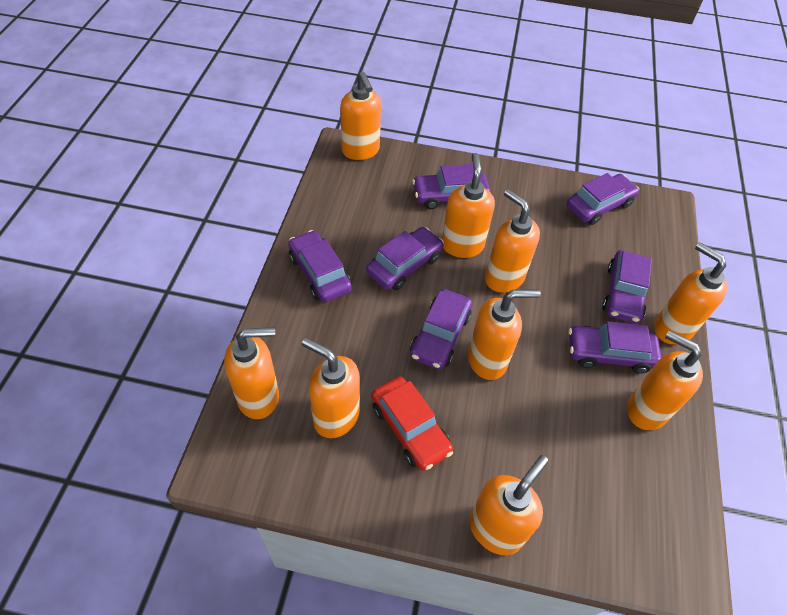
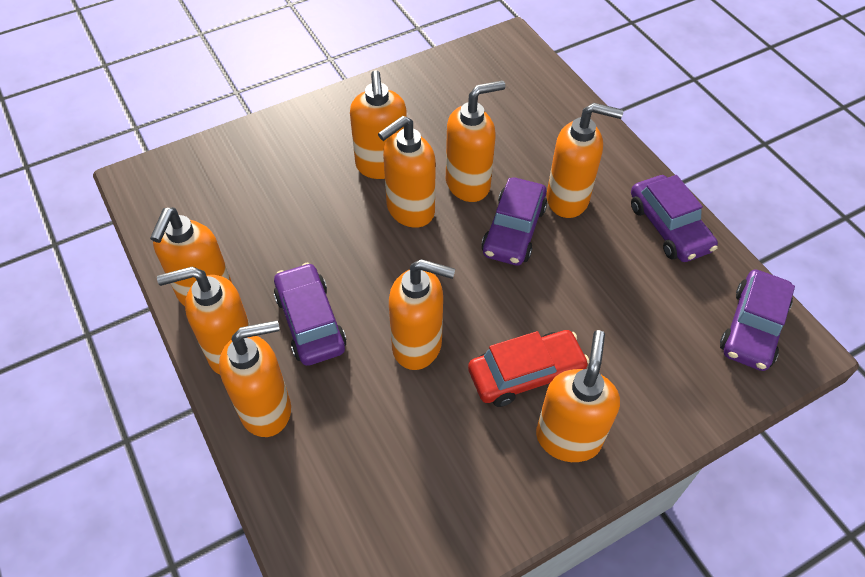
purple car: 7 -> 4

